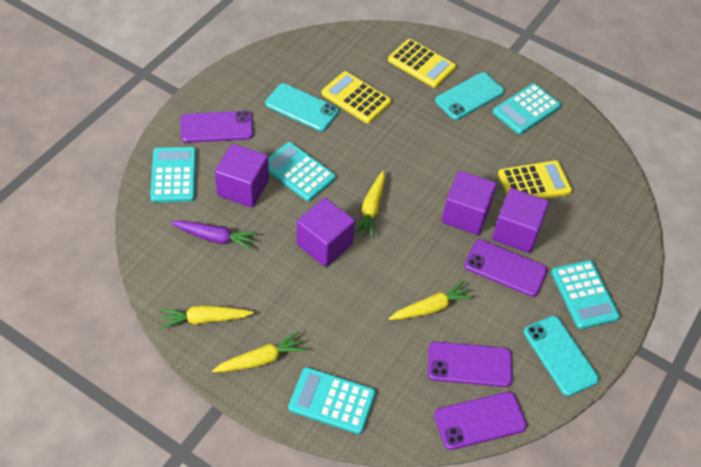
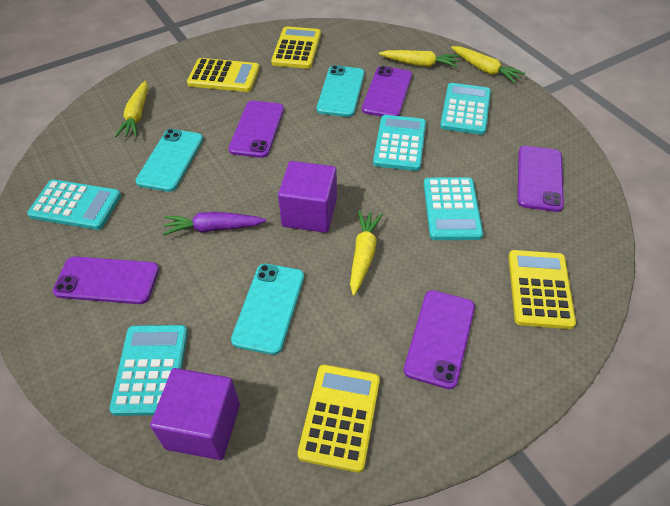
purple cube: 4 -> 2
purple phone: 4 -> 5
yellow calculator: 3 -> 4

